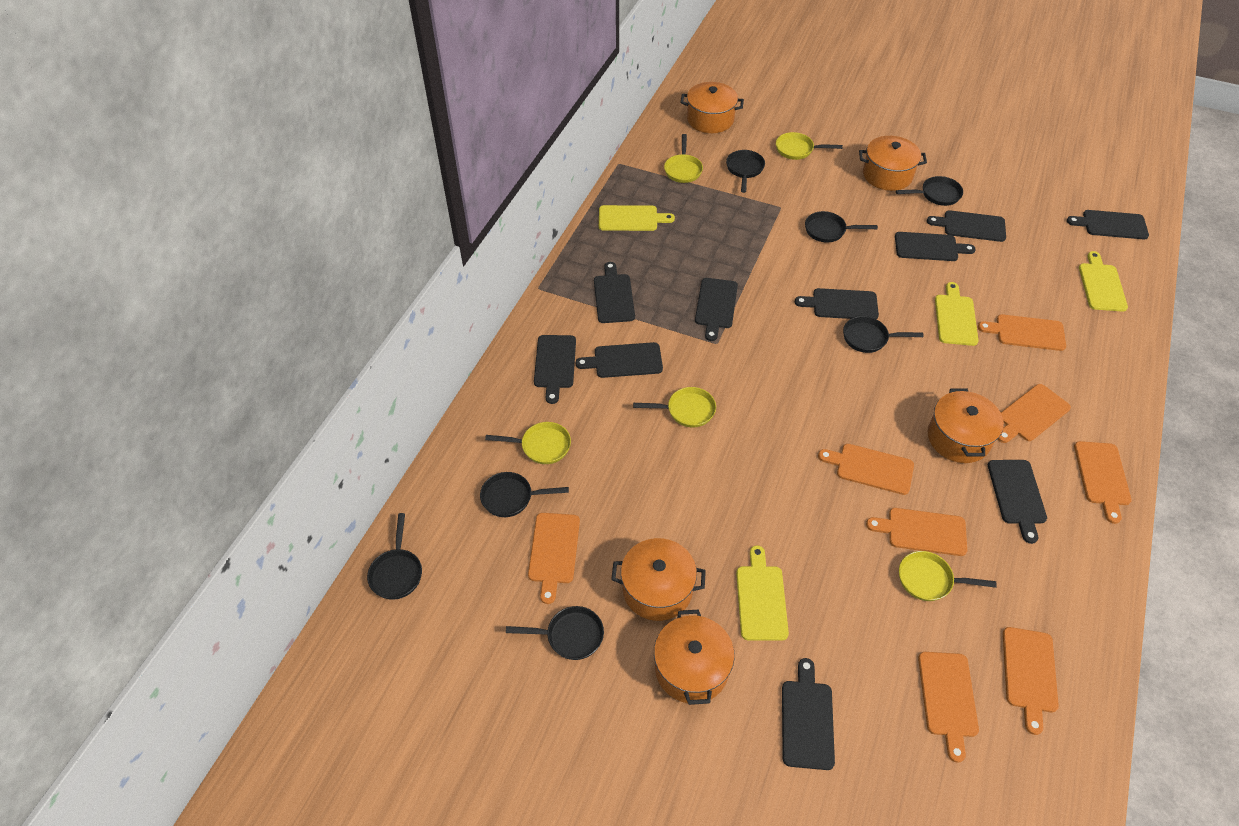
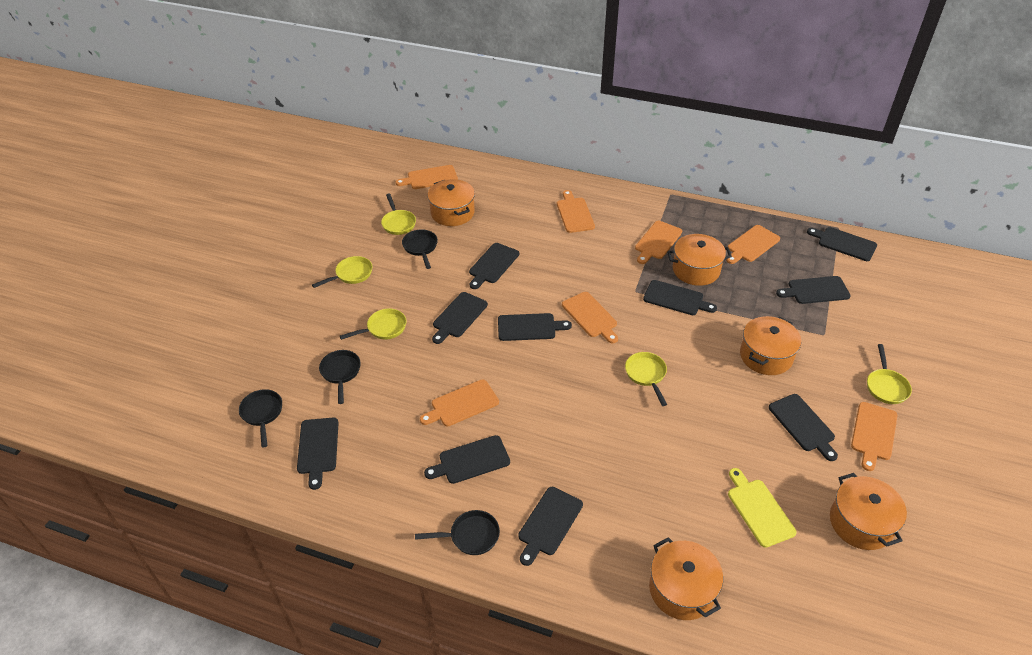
black pan: 7 -> 4
orange cutting board: 8 -> 7
yellow cutting board: 4 -> 1

